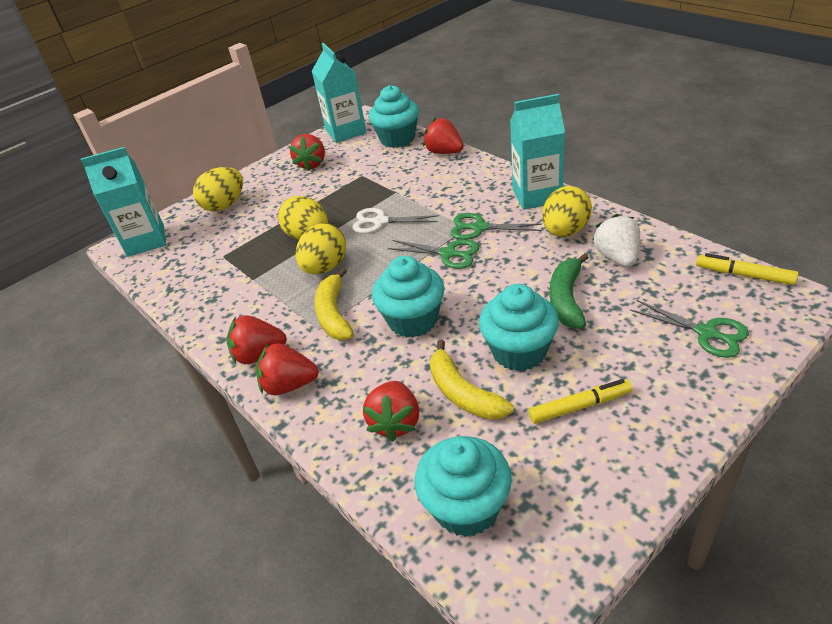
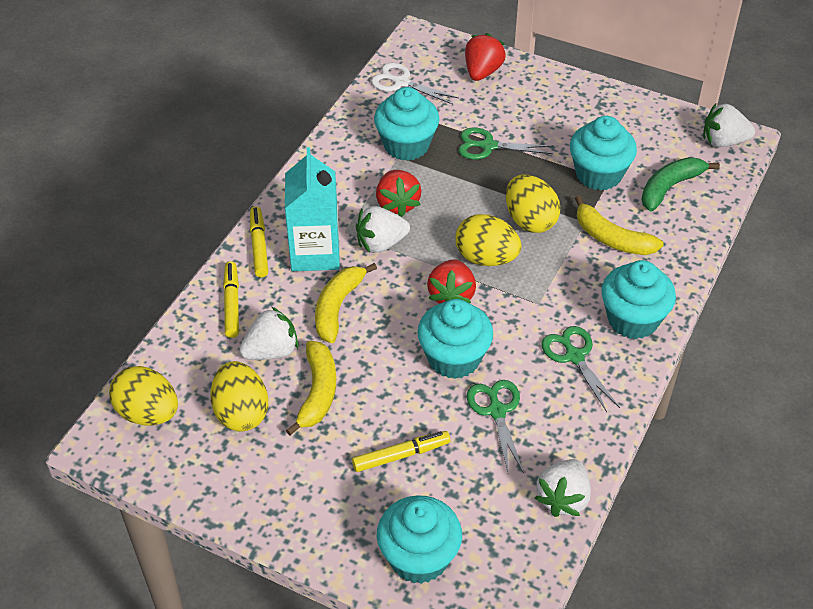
red strawberry: 5 -> 3
turquoise carton: 3 -> 1
turquoise cupcake: 4 -> 5
white strawberry: 1 -> 4
yellow banana: 2 -> 3
yellow marker: 2 -> 3

